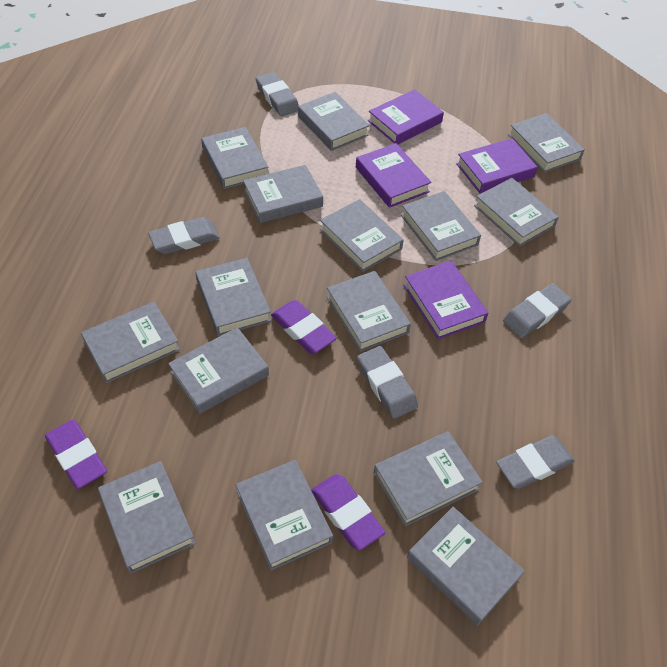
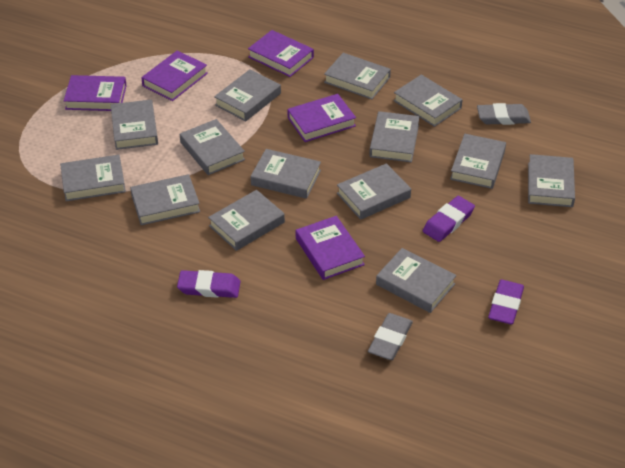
grey book: 15 -> 14
grey eraser: 5 -> 2
purple book: 4 -> 5

